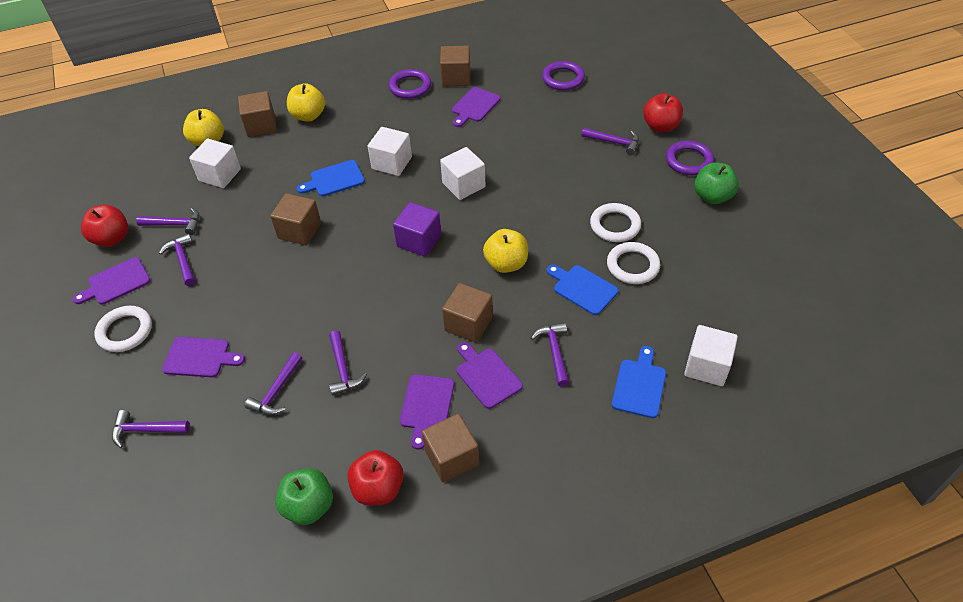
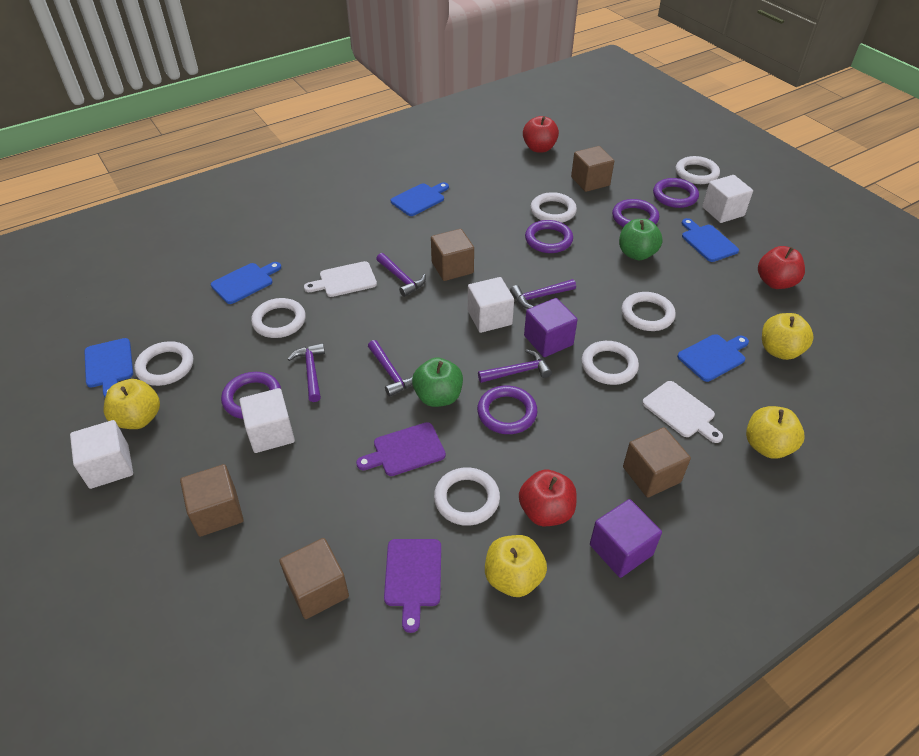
blue cutting board: 3 -> 5
purple cube: 1 -> 2
purple cutting board: 5 -> 2
purple hammer: 7 -> 5
purple ring: 3 -> 5
white cutting board: 0 -> 2
white ring: 3 -> 7
yellow apple: 3 -> 4

